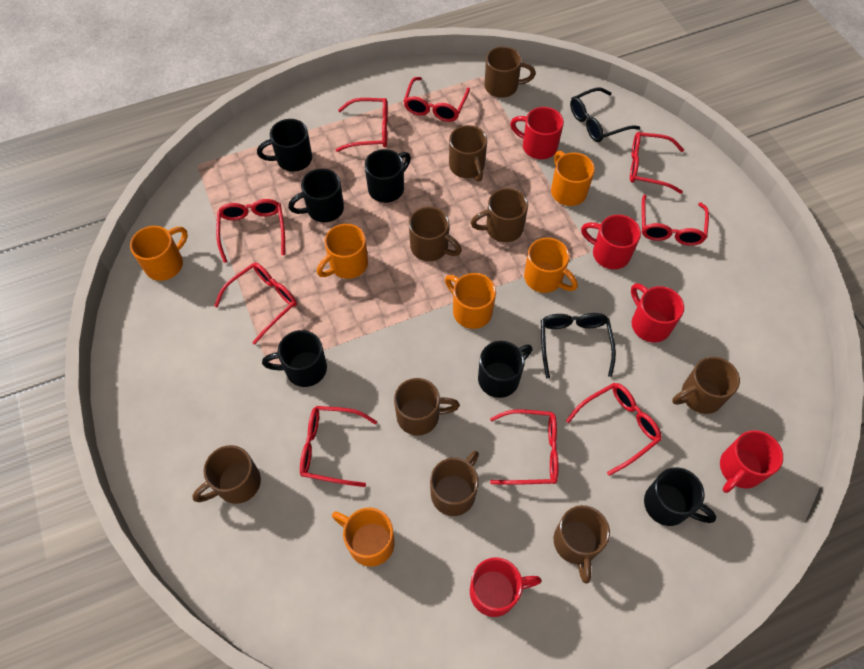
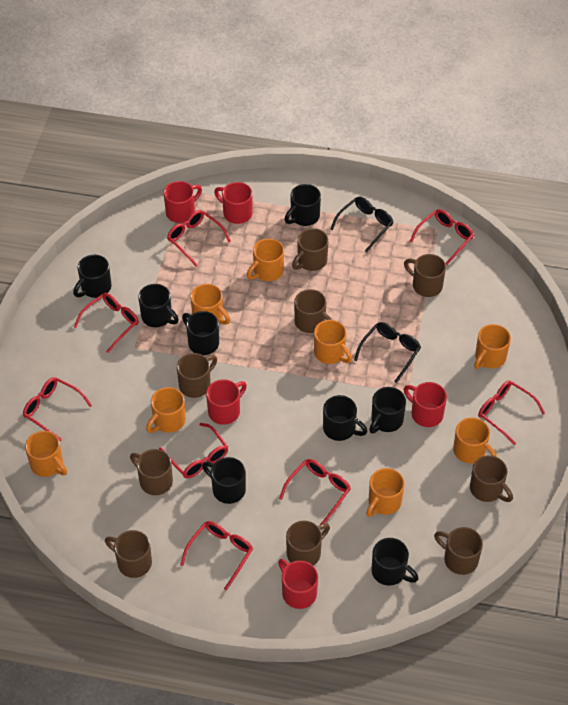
black mug: 6 -> 8
orange mug: 6 -> 8
red glasses: 9 -> 8

